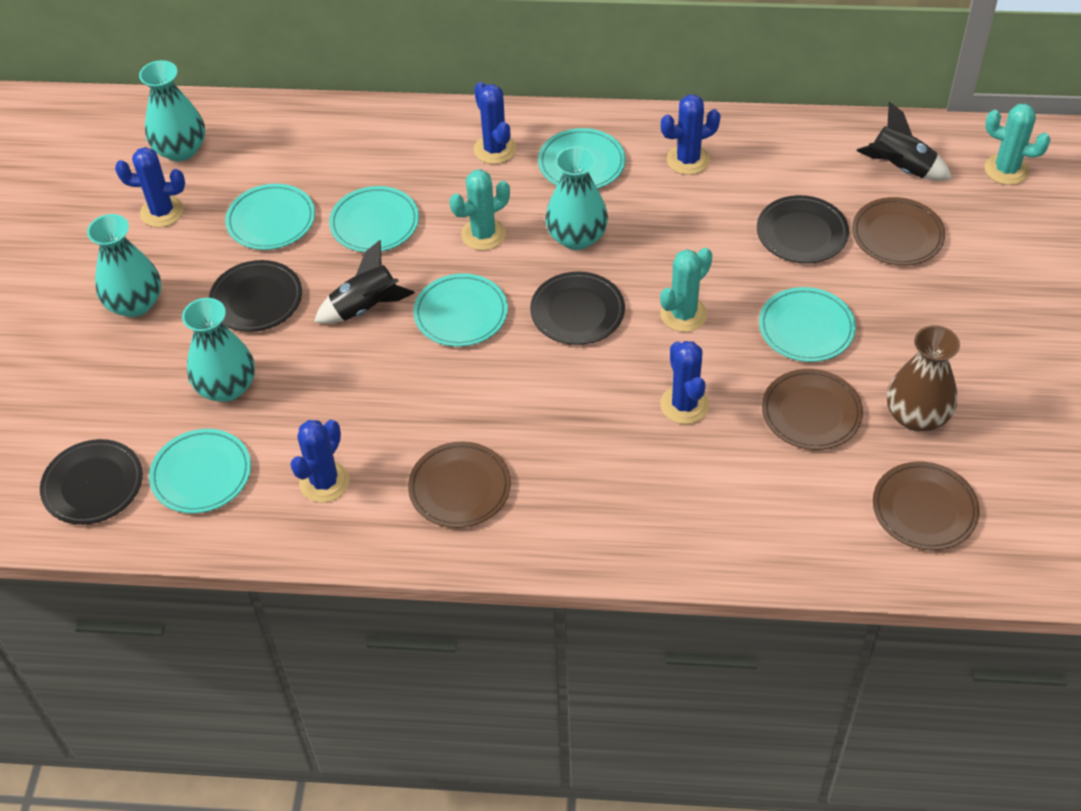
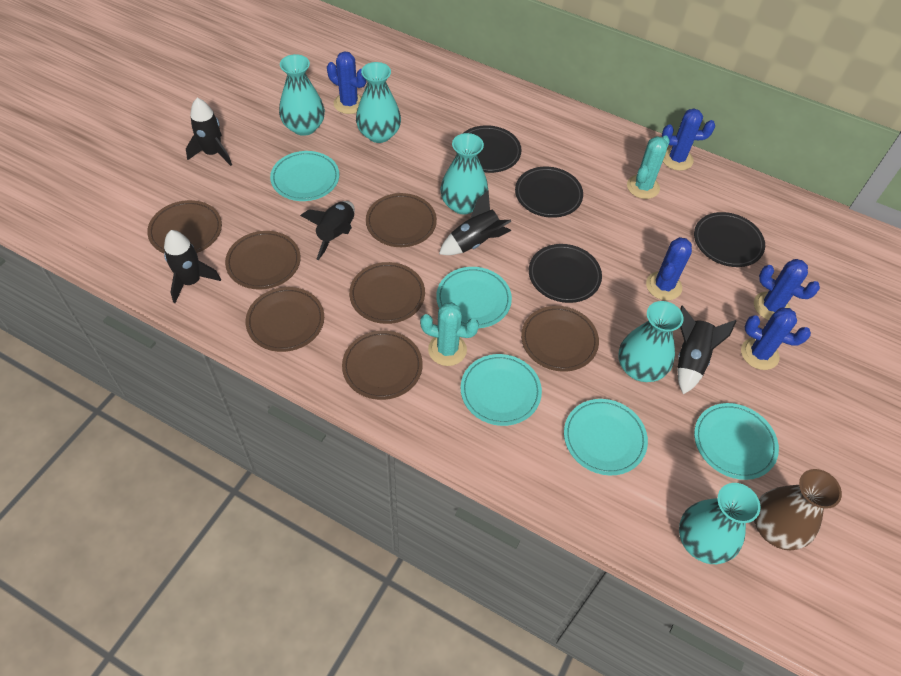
black rocket: 2 -> 5
brown plate: 4 -> 7
turquoise cactus: 3 -> 2
turquoise plate: 6 -> 5
turquoise vase: 4 -> 5

